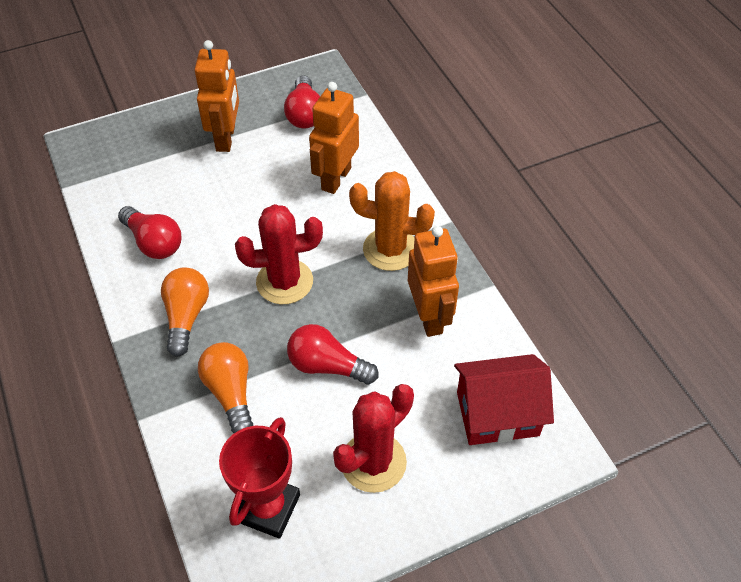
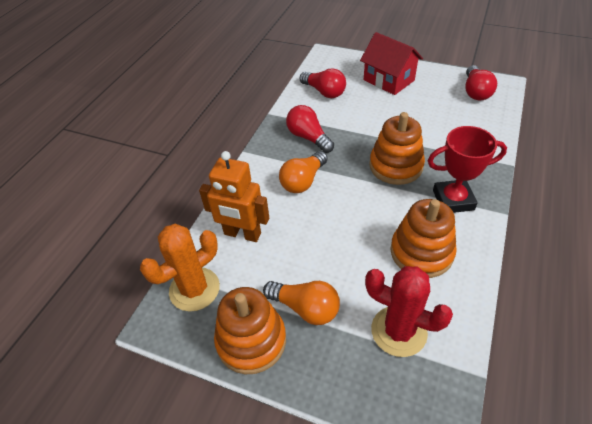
orange robot: 3 -> 1
orange stacking toy: 0 -> 3
red cactus: 2 -> 1

